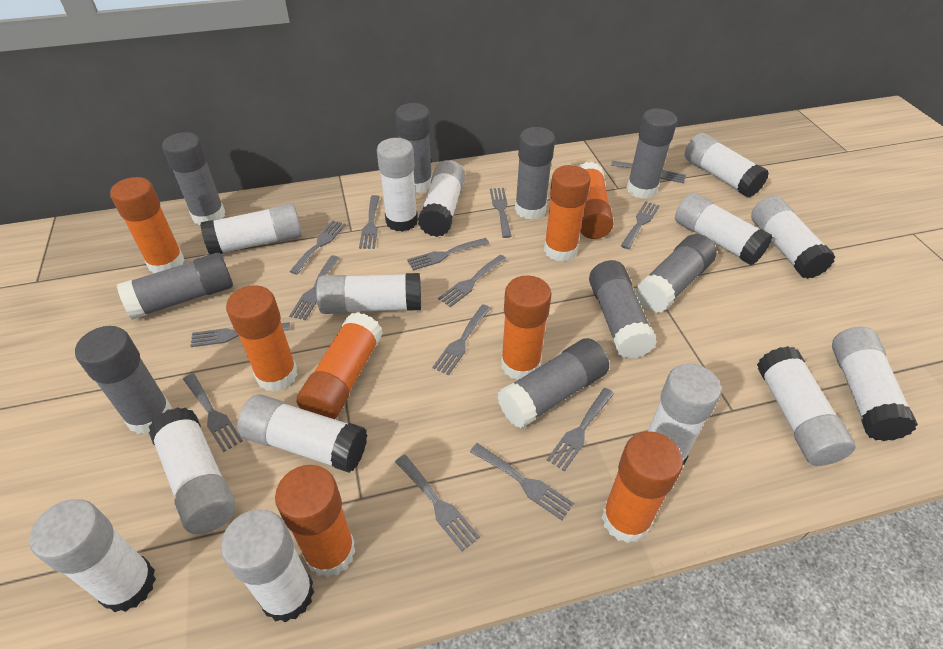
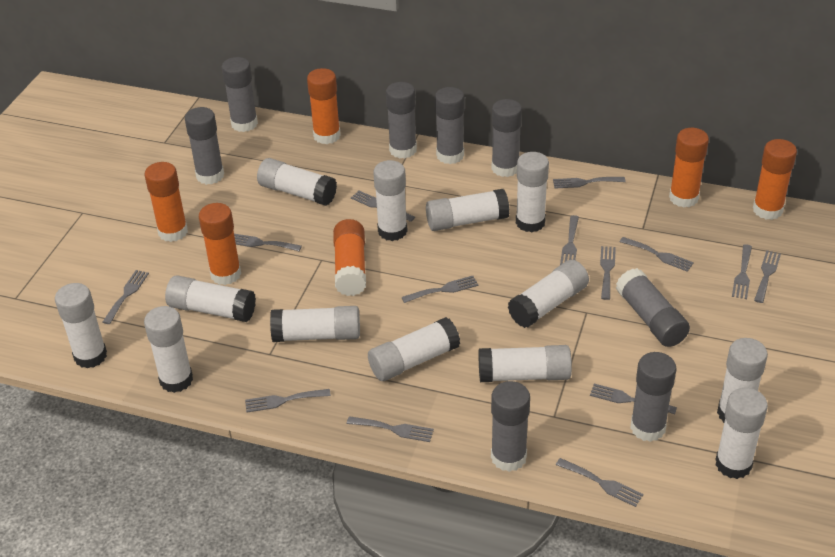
grey glue stick: 9 -> 8
orange glue stick: 8 -> 6
white glue stick: 14 -> 13

